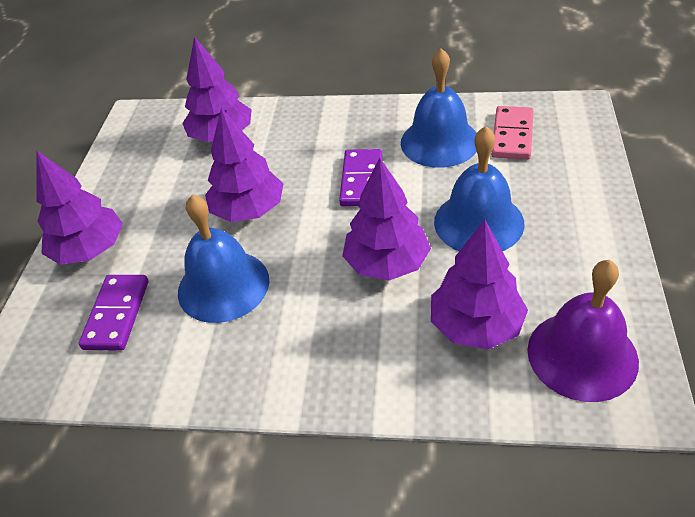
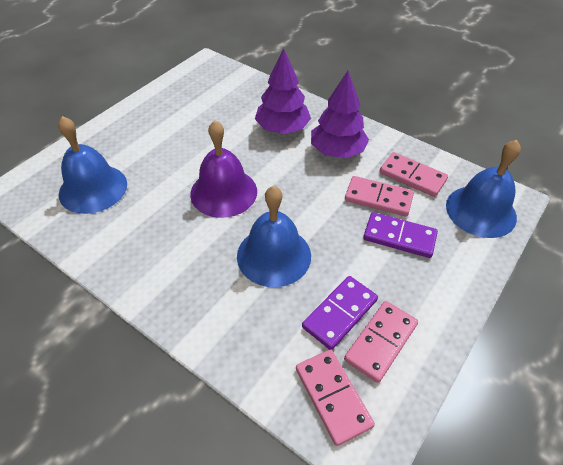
pink domino: 1 -> 4
purple tree: 5 -> 2

